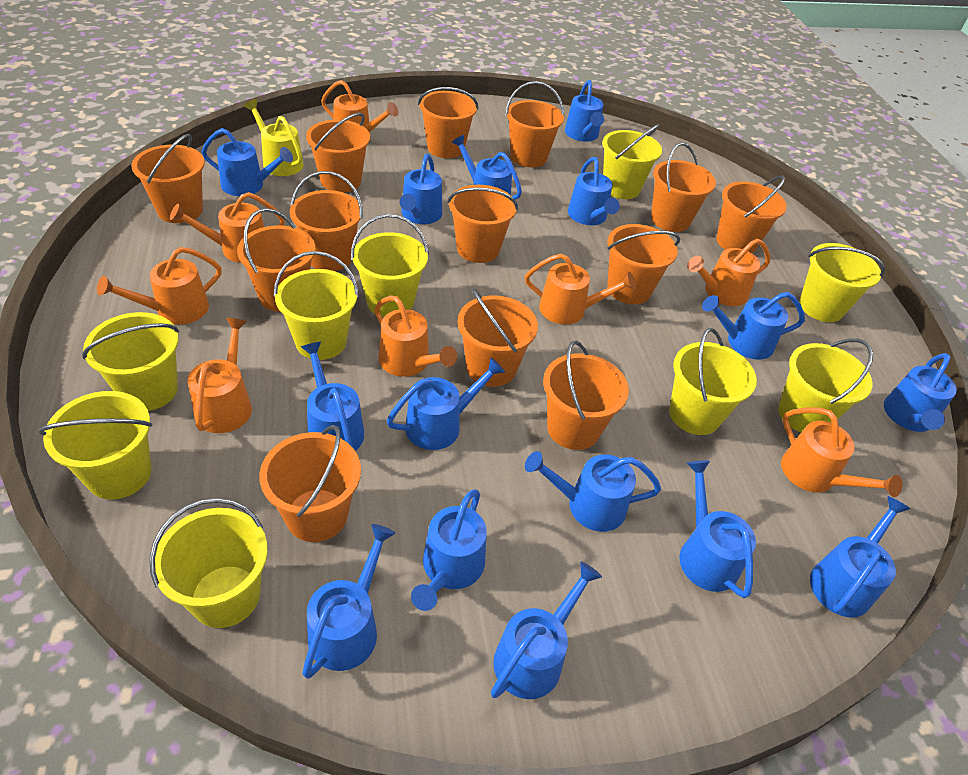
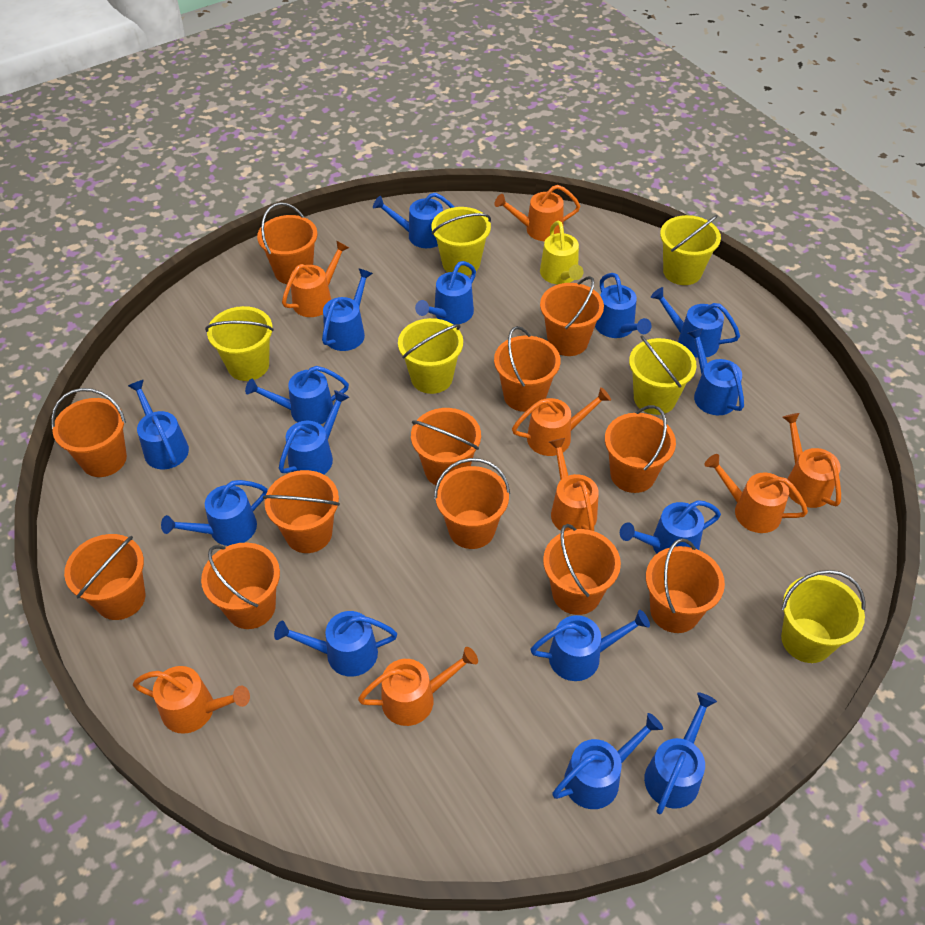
orange bucket: 13 -> 12
yellow bucket: 9 -> 6

